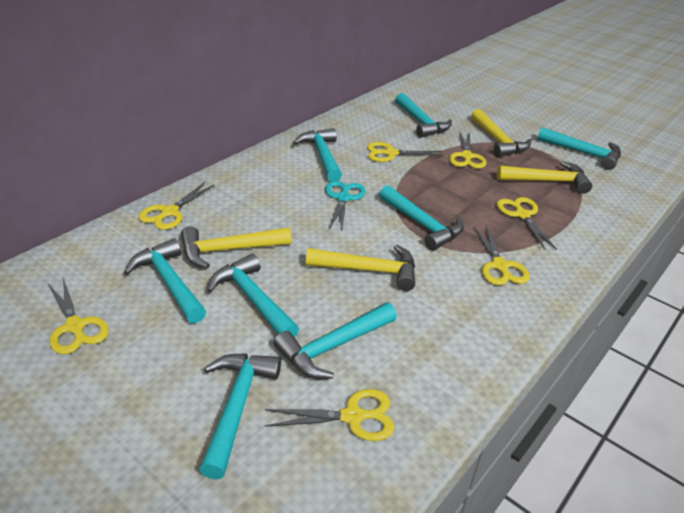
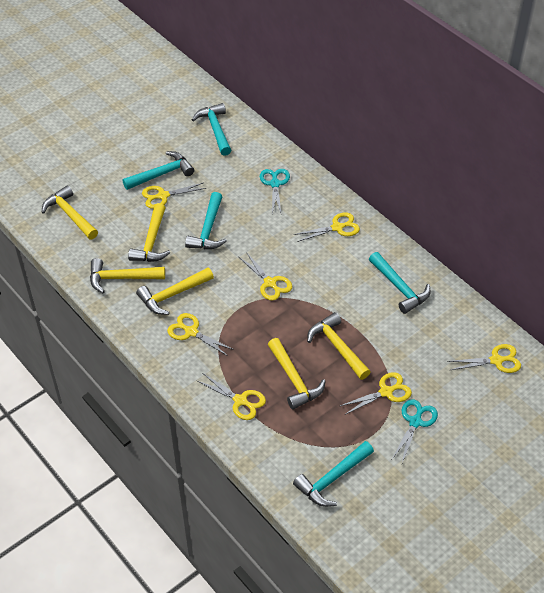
turquoise hammer: 8 -> 5
turquoise scissors: 1 -> 2
yellow hammer: 4 -> 6

